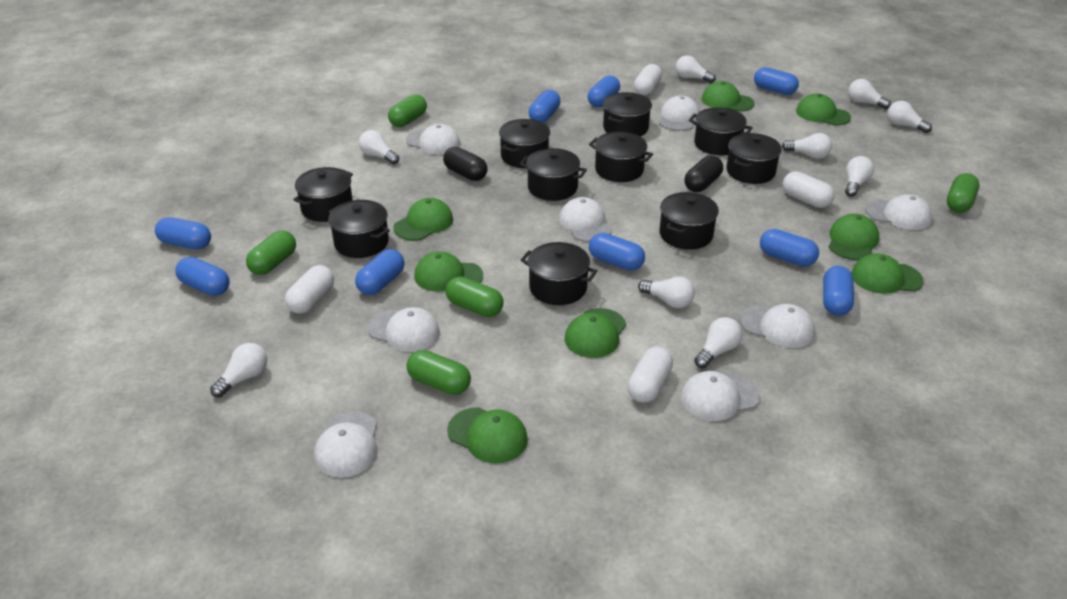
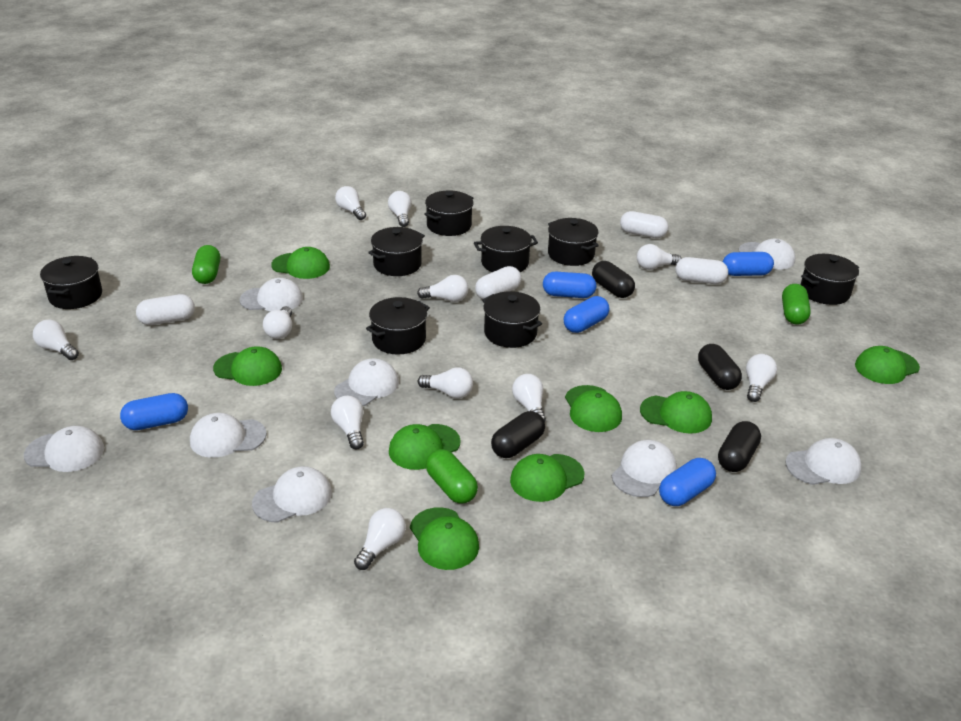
black capsule: 2 -> 4
black pot: 10 -> 8
blue capsule: 9 -> 5
green capsule: 5 -> 3
white light bulb: 9 -> 11

